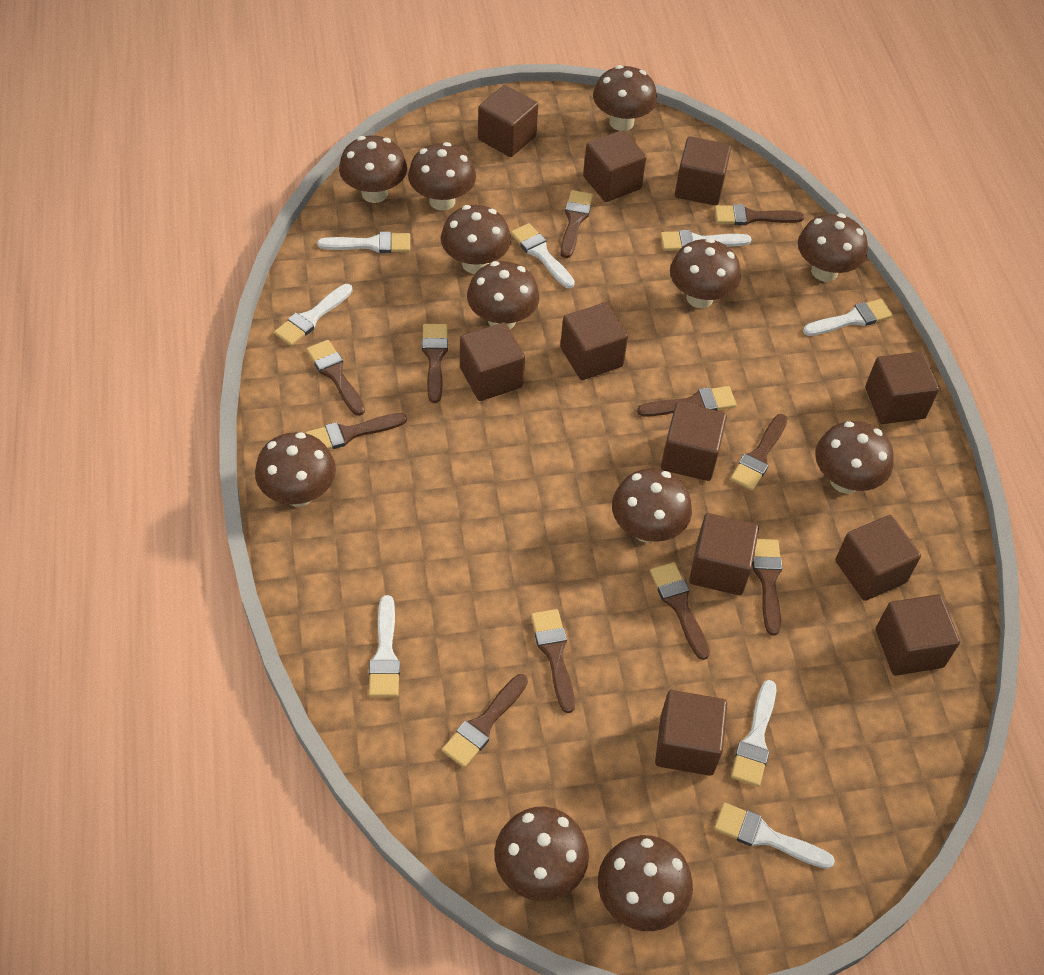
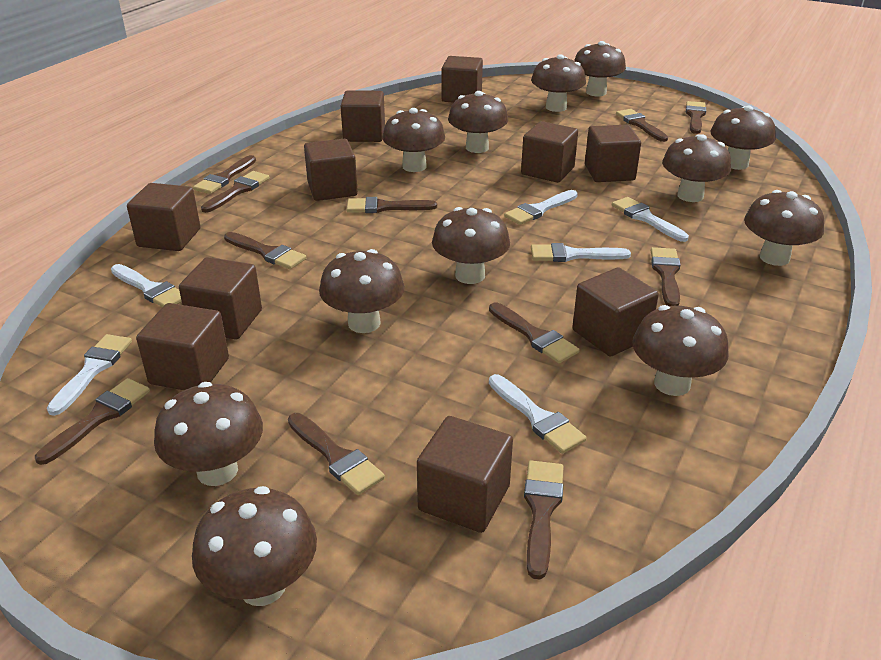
brown cube: 11 -> 10
white brush: 8 -> 6

